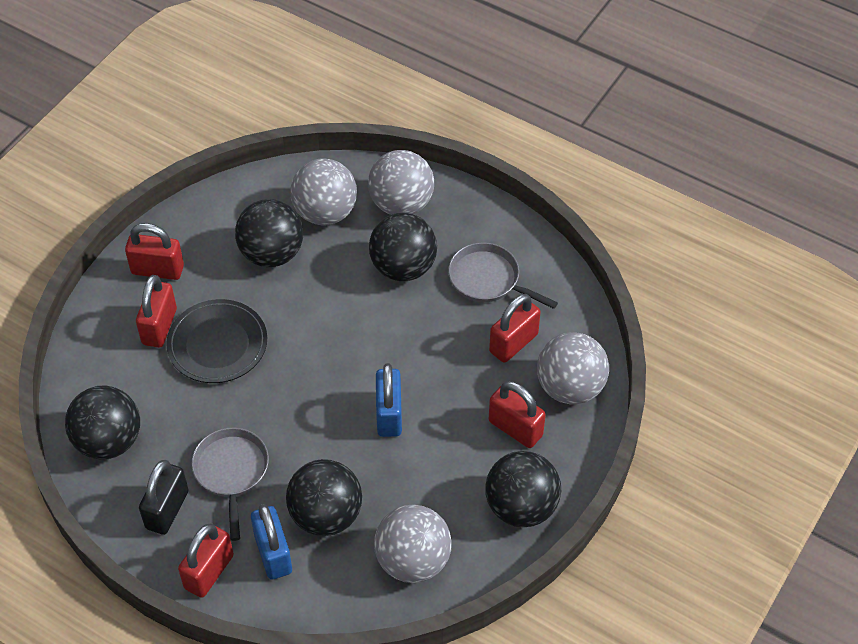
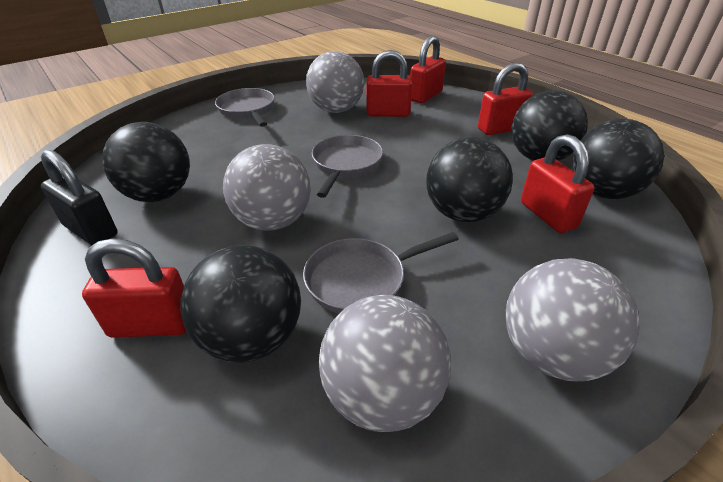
black plate: 1 -> 0
blue padlock: 2 -> 0
grey pan: 2 -> 3

